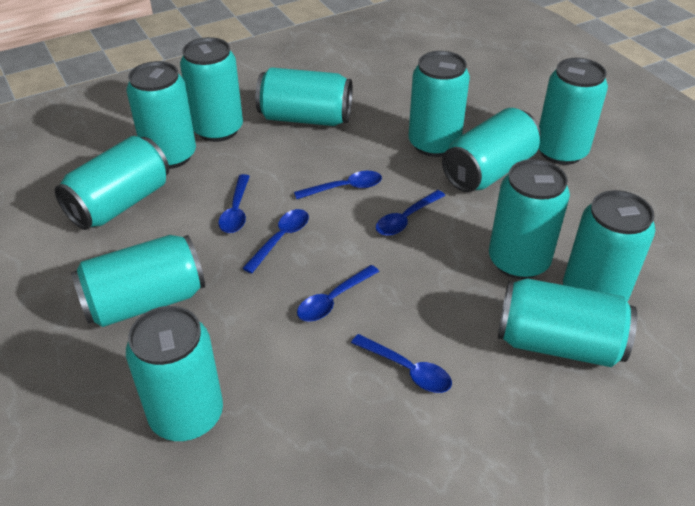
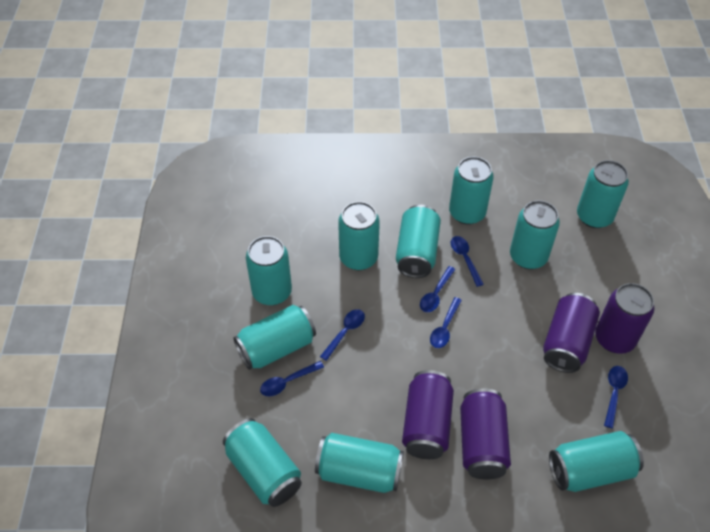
purple can: 0 -> 4
turquoise can: 12 -> 10

